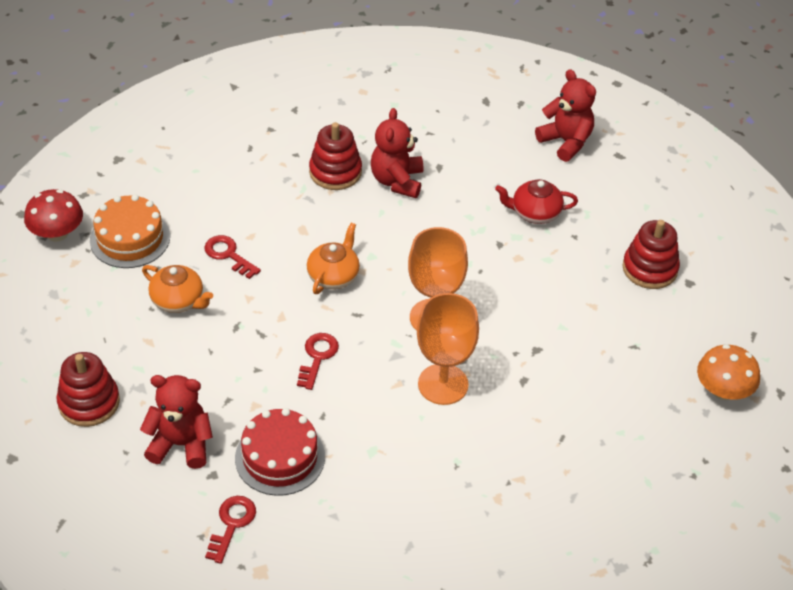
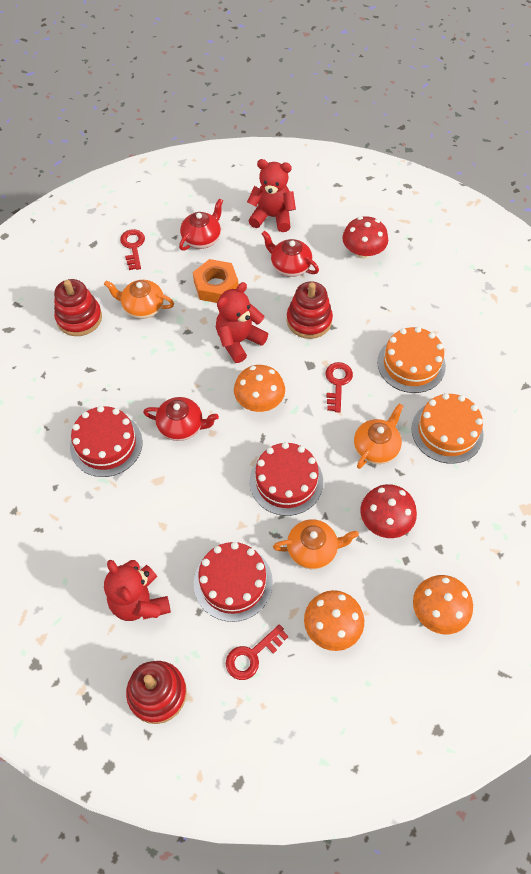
orange cake: 1 -> 2
orange goblet: 2 -> 0
orange mushroom: 1 -> 3
orange nut: 0 -> 1
orange teapot: 2 -> 3
red cake: 1 -> 3
red mushroom: 1 -> 2
red teapot: 1 -> 3

